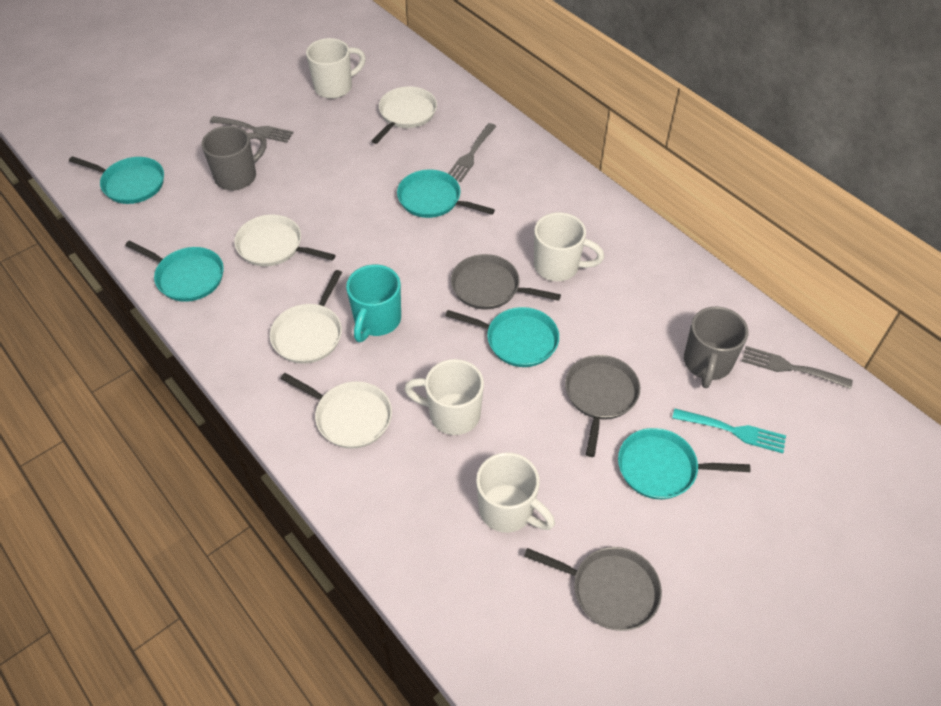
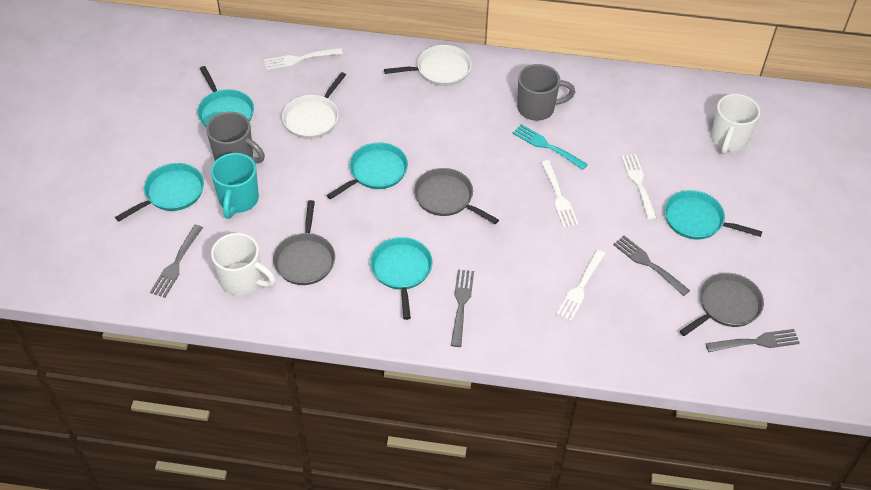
grey fork: 3 -> 4
white fork: 0 -> 4
white mug: 4 -> 2
white pan: 4 -> 2

